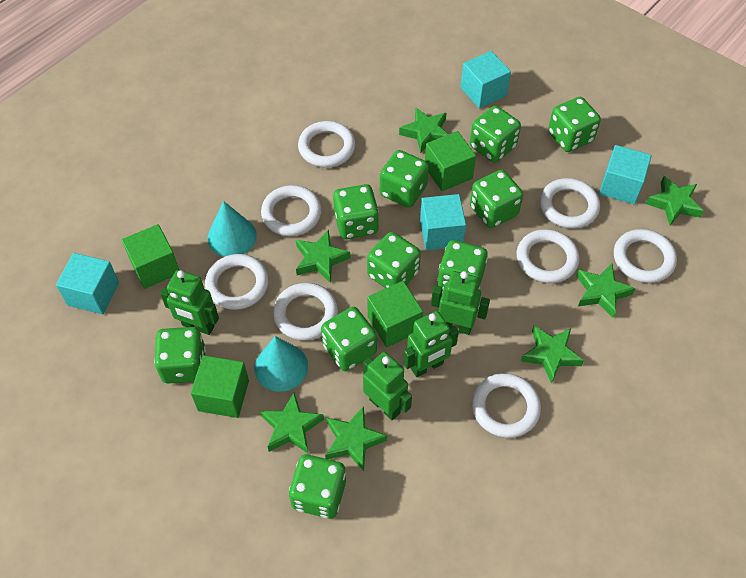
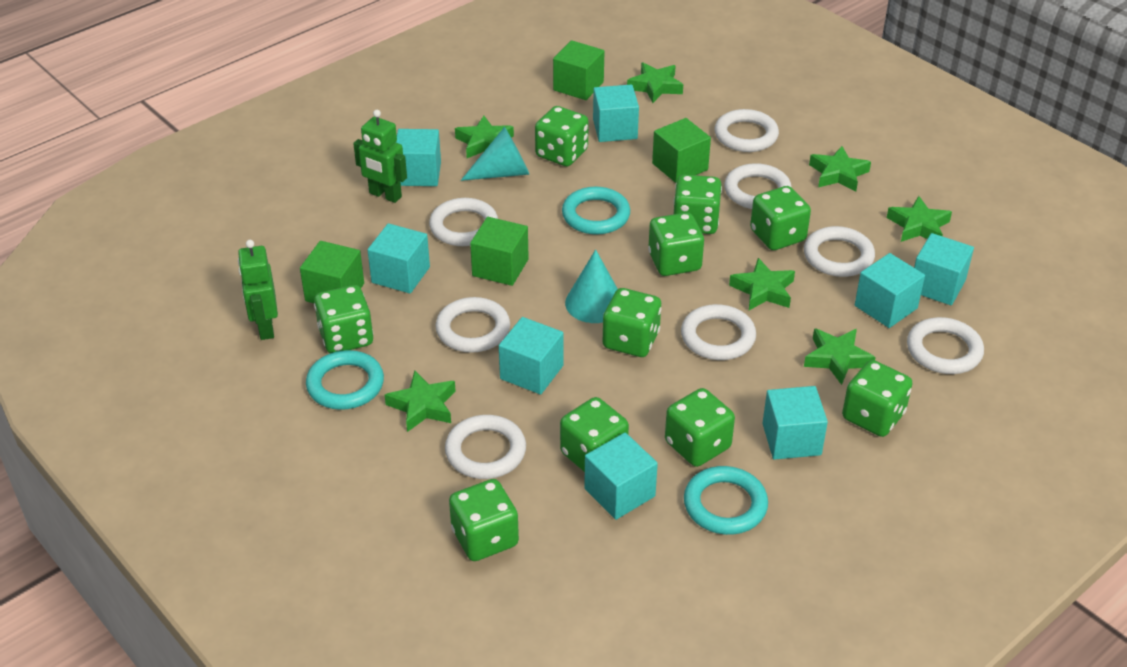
green robot: 4 -> 2
turquoise cube: 4 -> 8
turquoise ring: 0 -> 3

